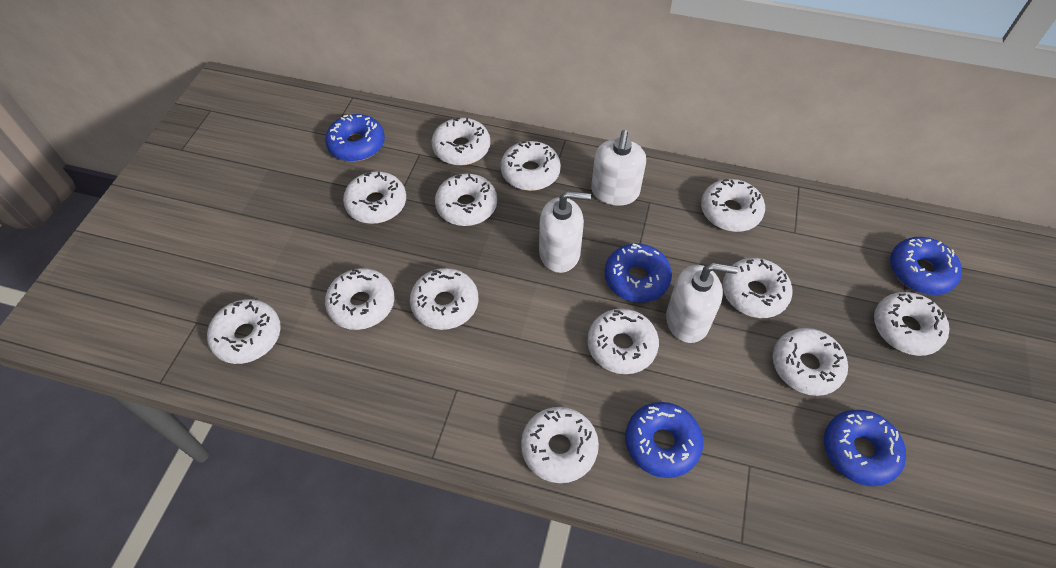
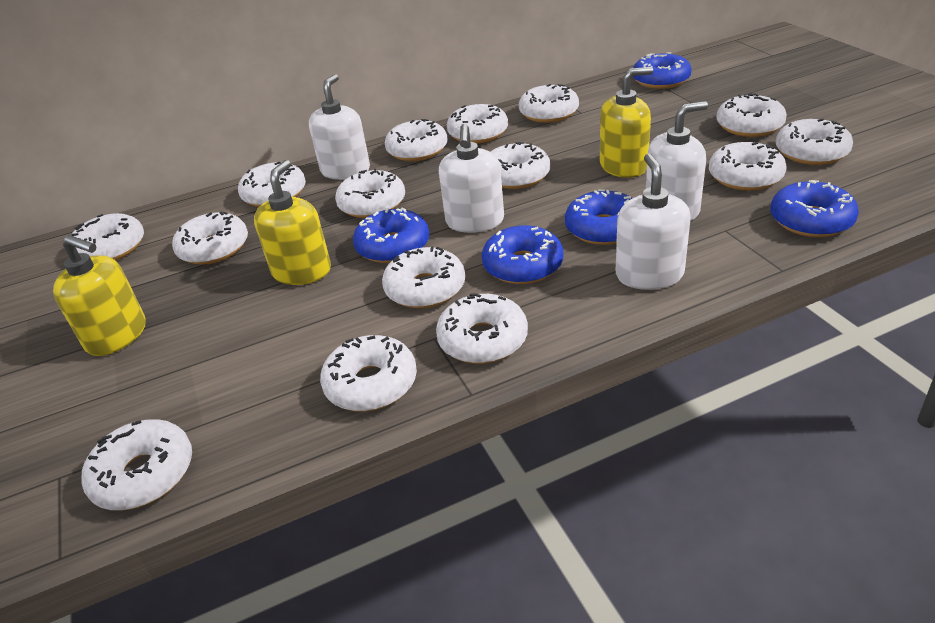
white donut: 13 -> 15
white soap dispenser: 3 -> 4
yellow soap dispenser: 0 -> 3

